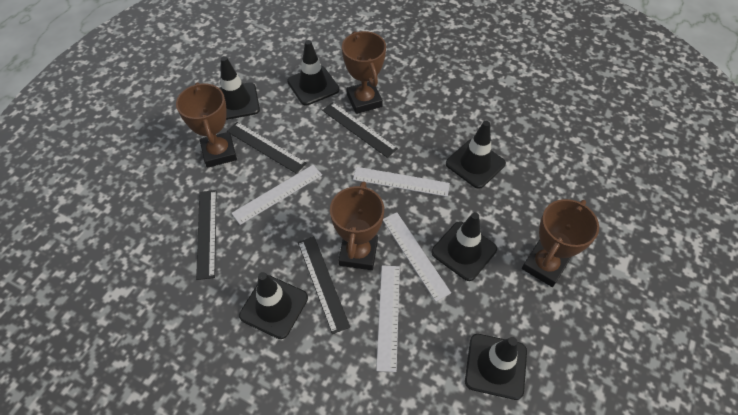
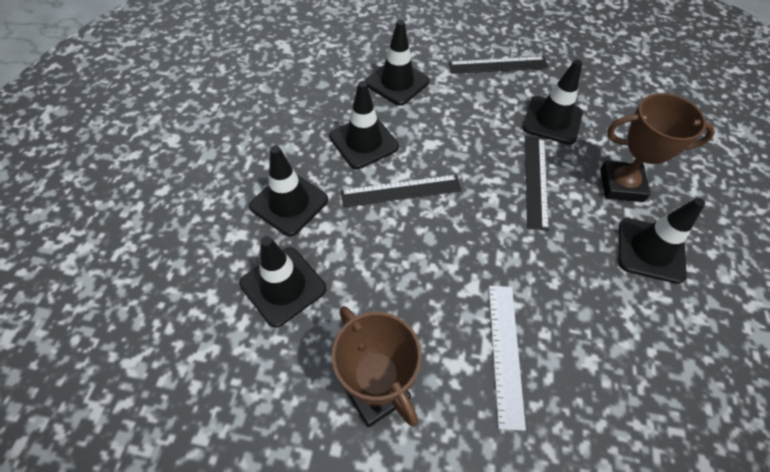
black ruler: 4 -> 3
brown trophy: 4 -> 2
white ruler: 4 -> 1

